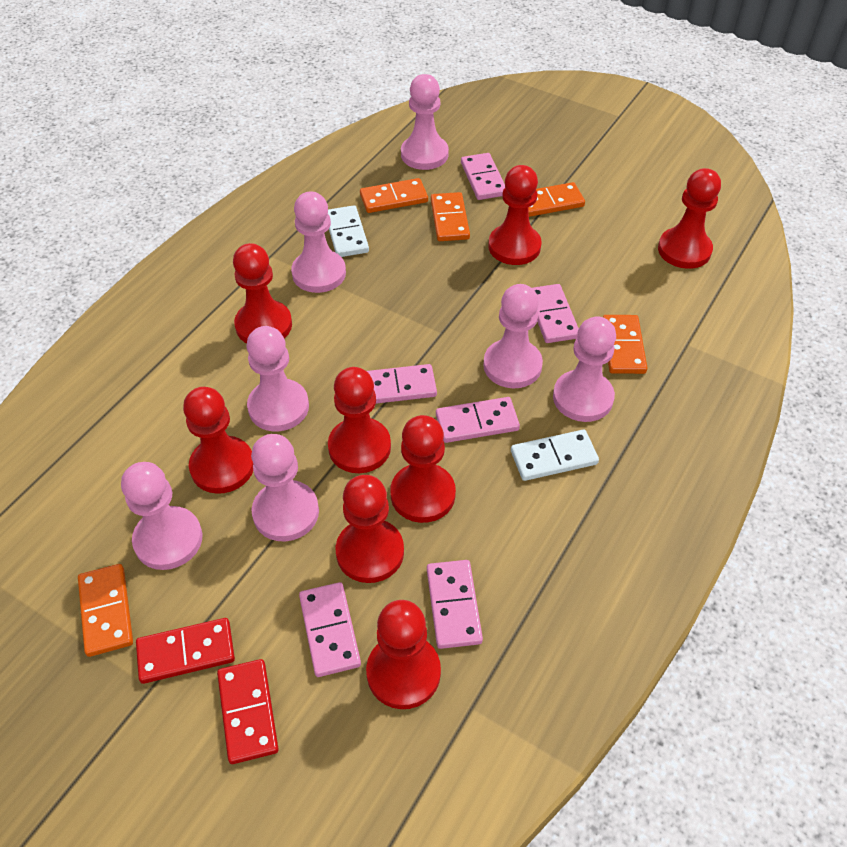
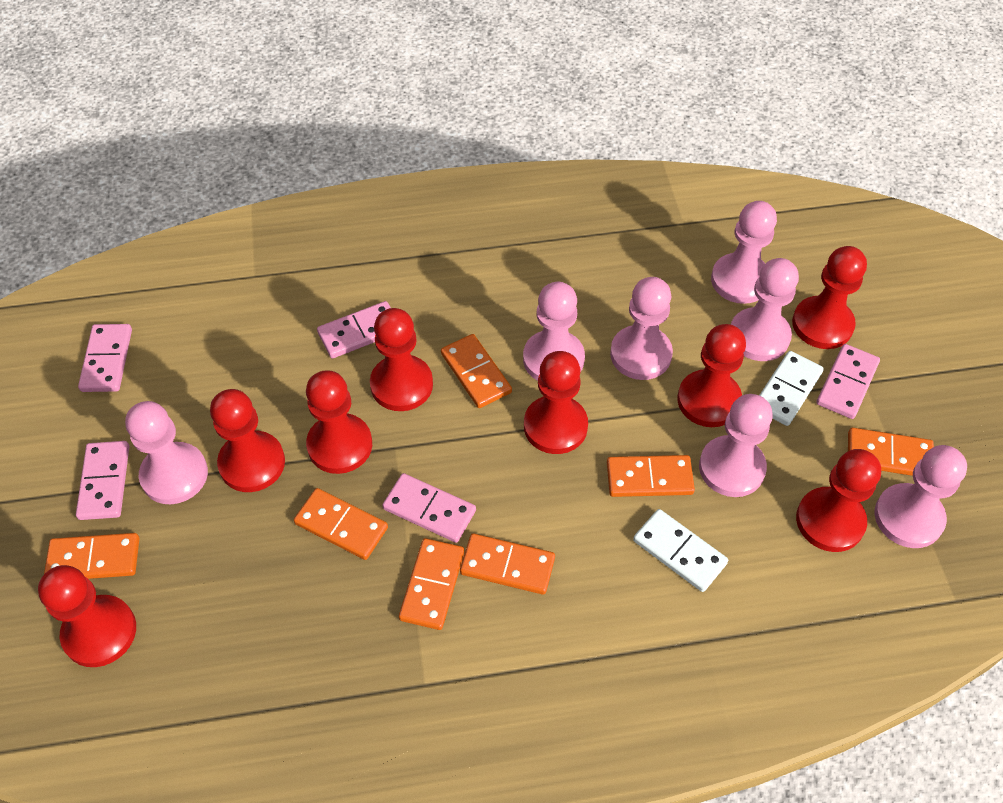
orange domino: 5 -> 7
pink domino: 6 -> 5
red domino: 2 -> 0

